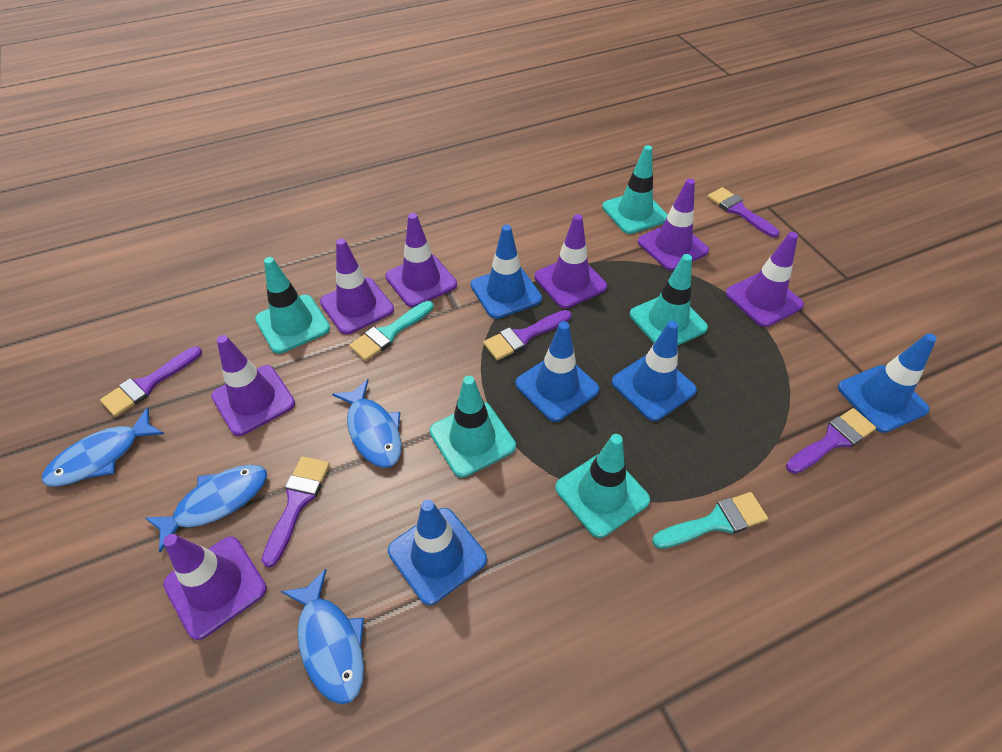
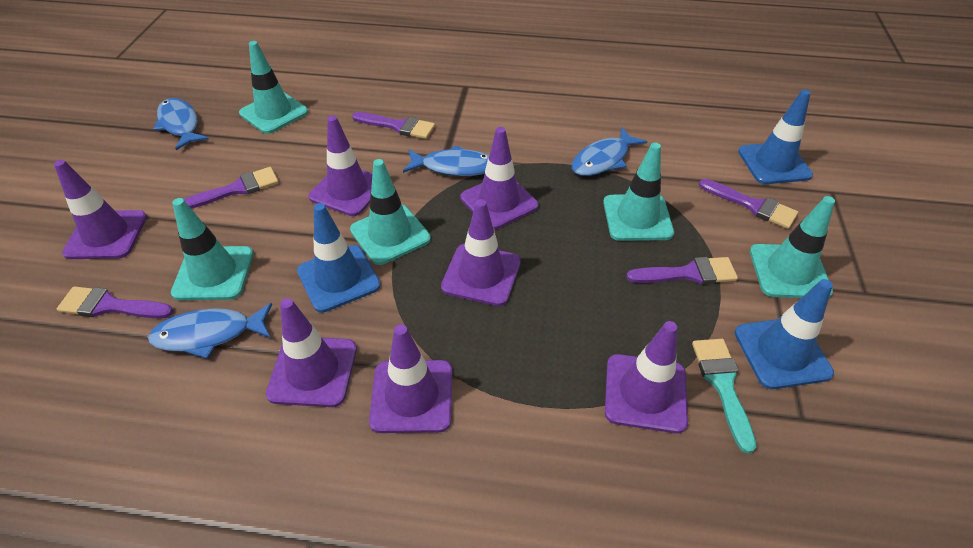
blue traffic cone: 5 -> 3
turquoise brush: 2 -> 1

